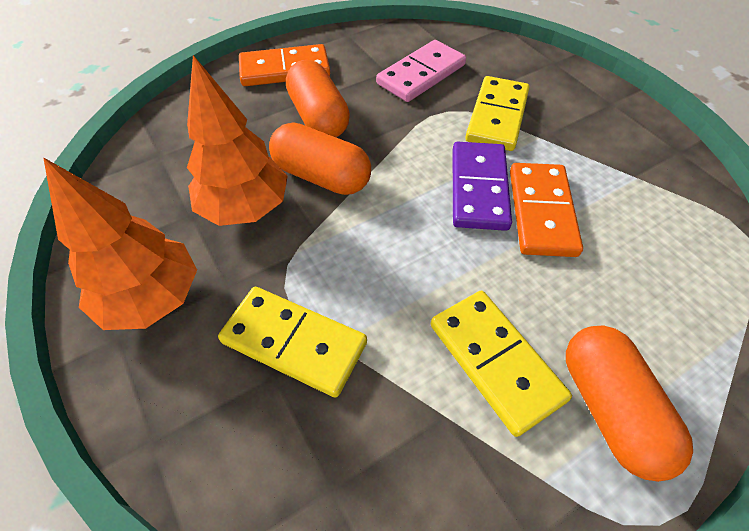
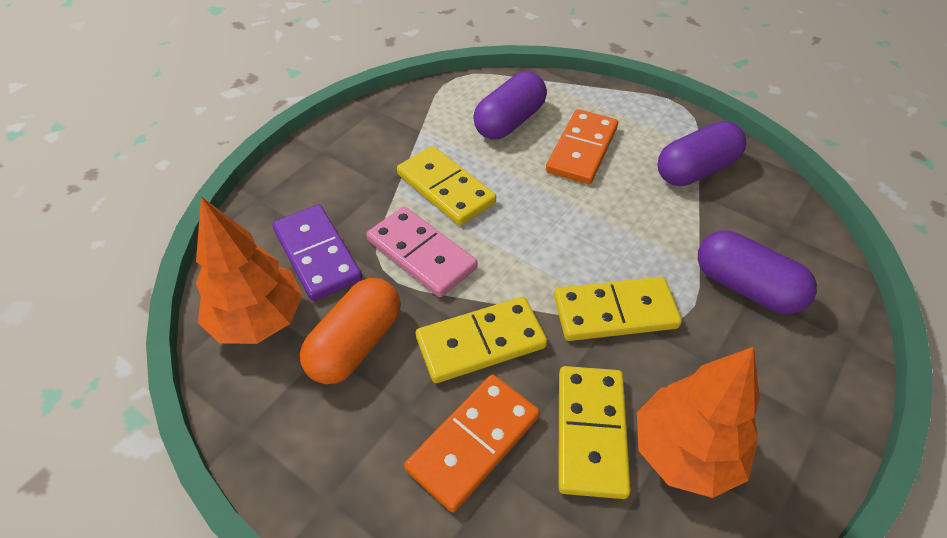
orange capsule: 3 -> 1
purple capsule: 0 -> 3
yellow domino: 3 -> 4

